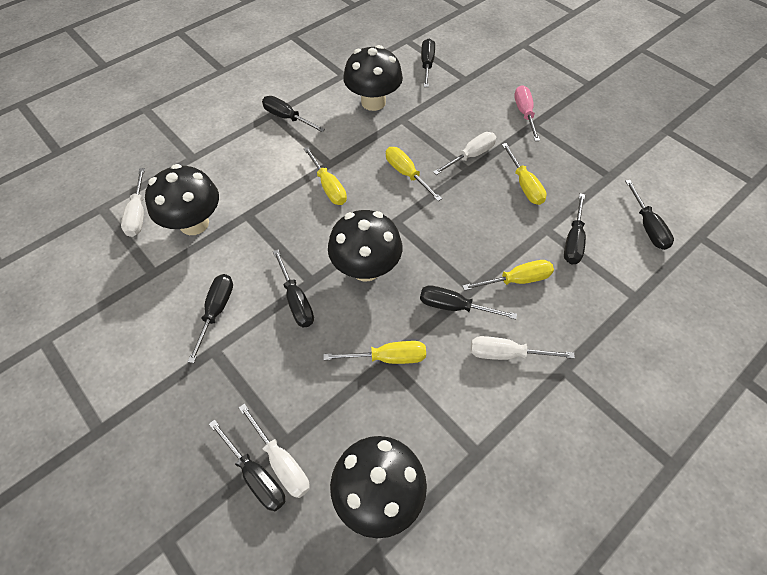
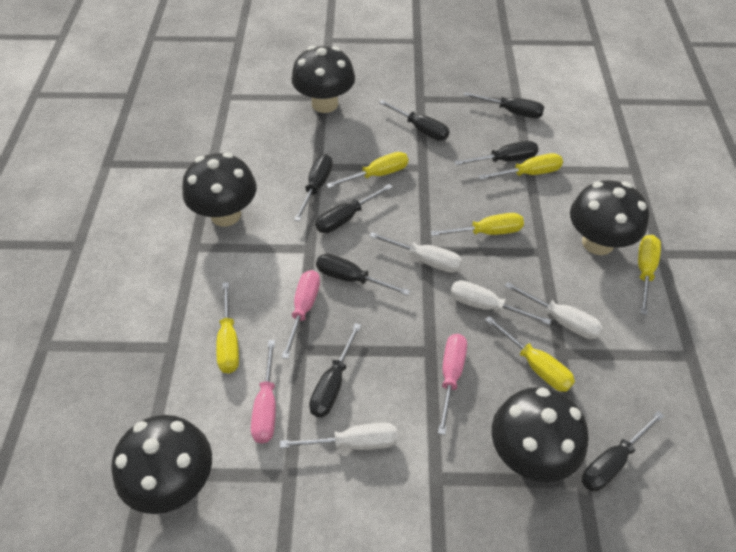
black mushroom: 4 -> 5
pink screwdriver: 1 -> 3
yellow screwdriver: 5 -> 6

